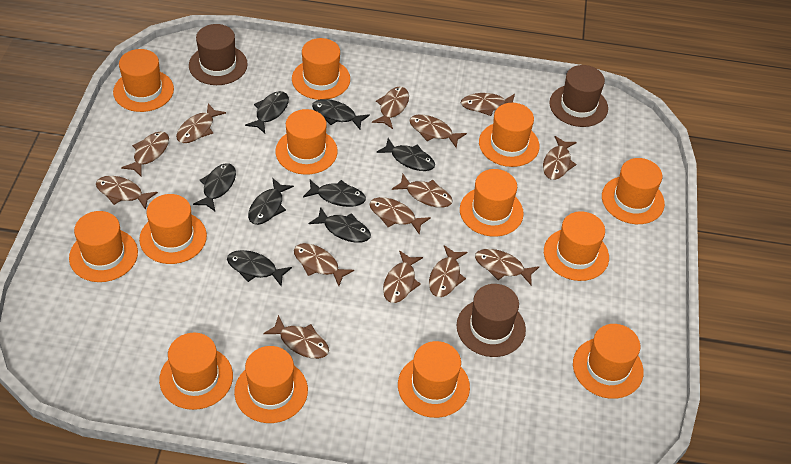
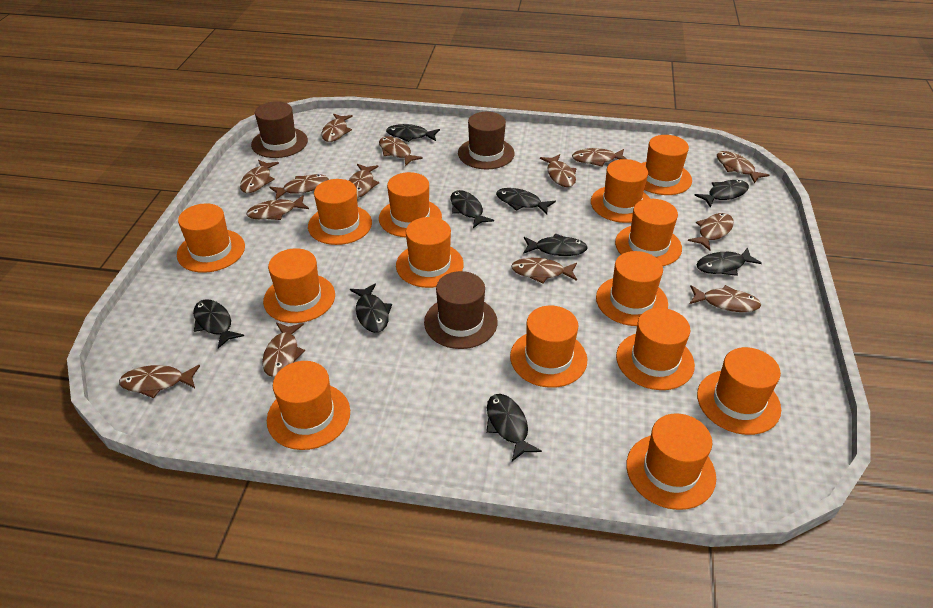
black fish: 8 -> 9
orange hat: 13 -> 14

